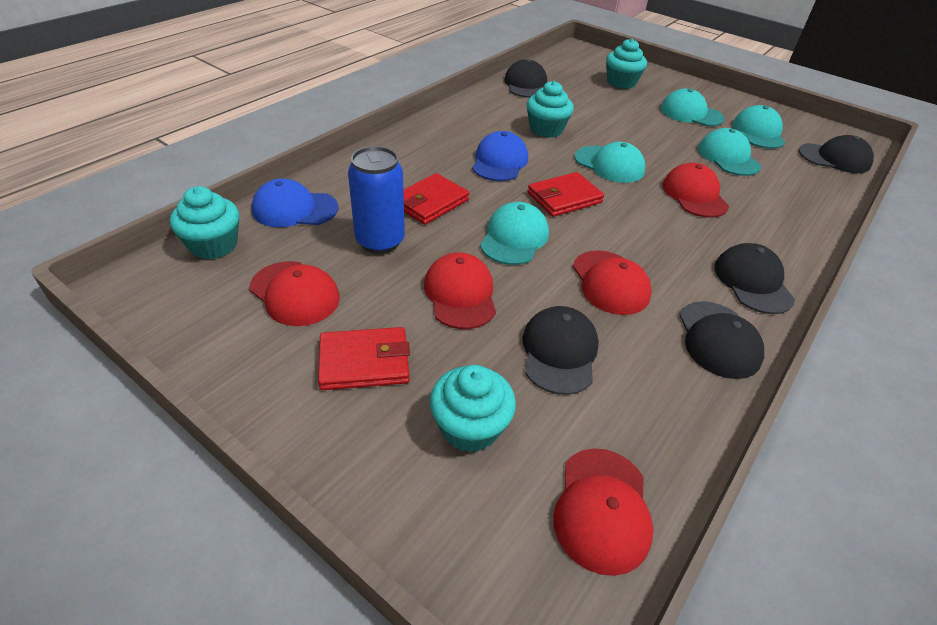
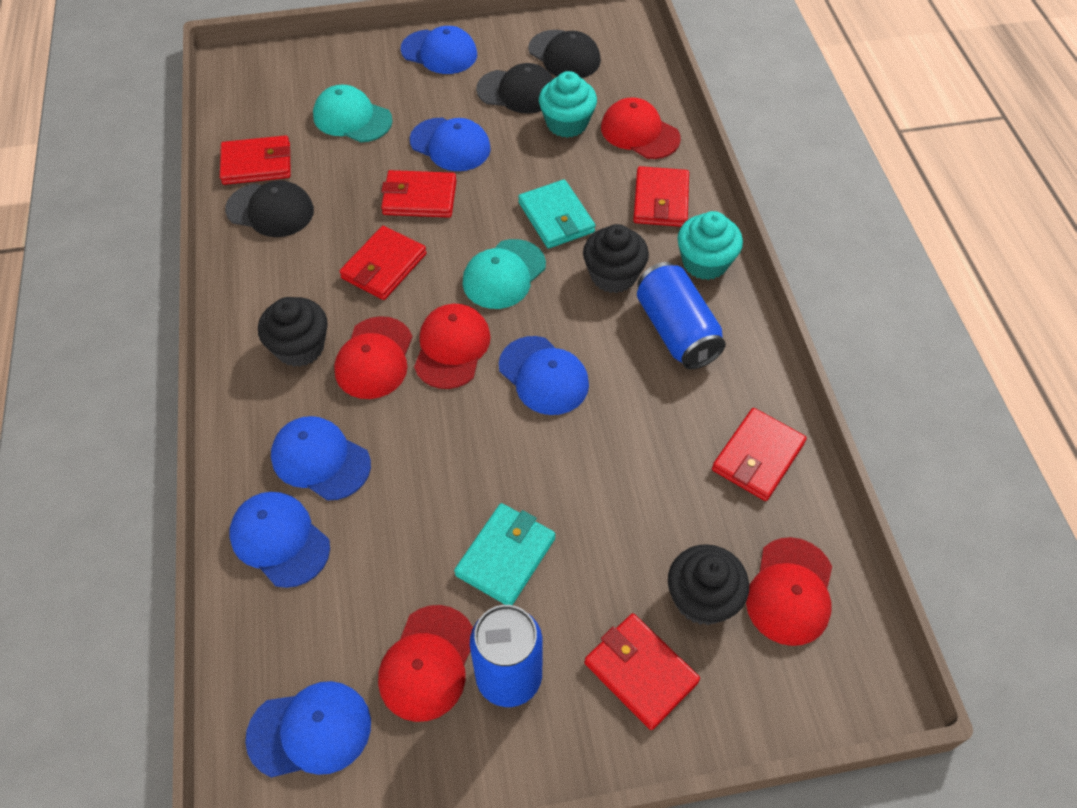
black cap: 5 -> 3
black cupcake: 0 -> 3
blue can: 1 -> 2
blue cap: 2 -> 6
red wallet: 3 -> 6
turquoise cap: 5 -> 2
turquoise cupcake: 4 -> 2
turquoise wallet: 0 -> 2

